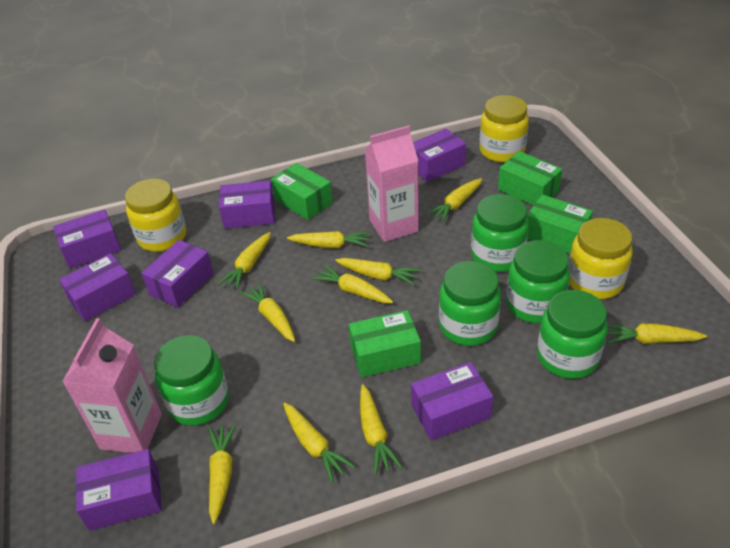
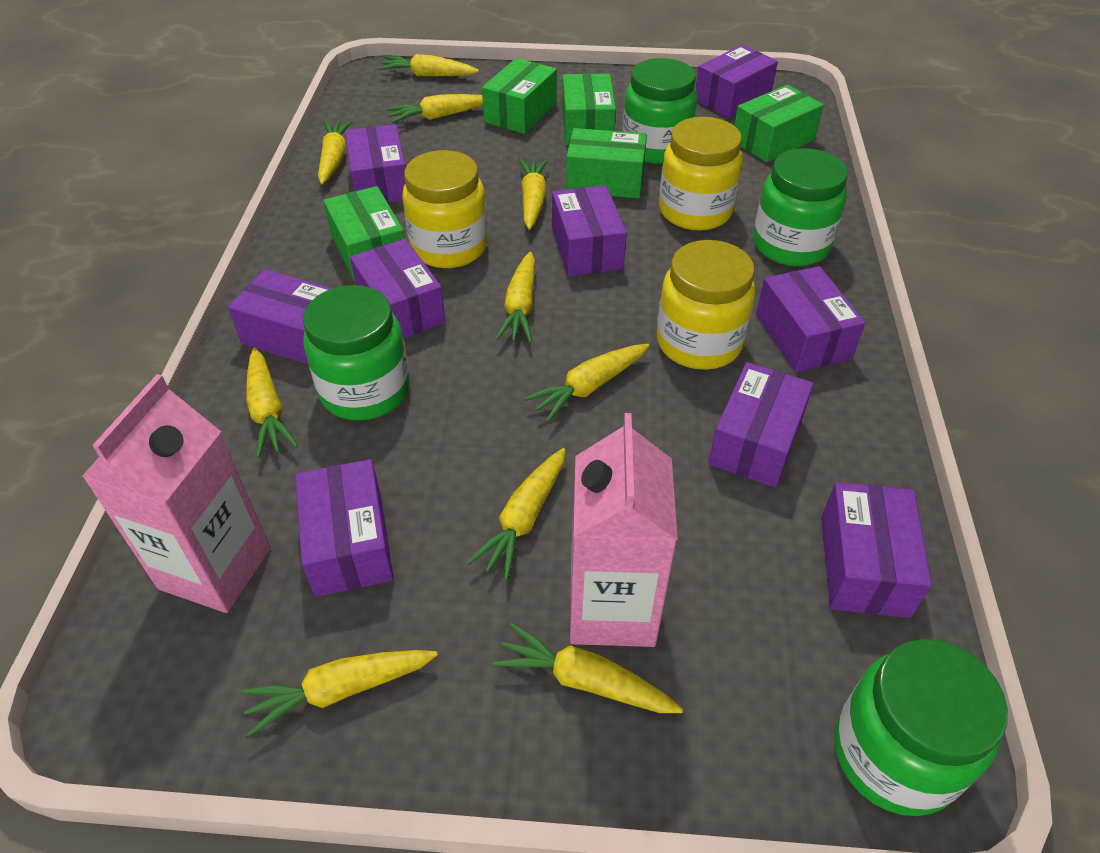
green box: 4 -> 5
green jar: 5 -> 4
purple box: 7 -> 9

